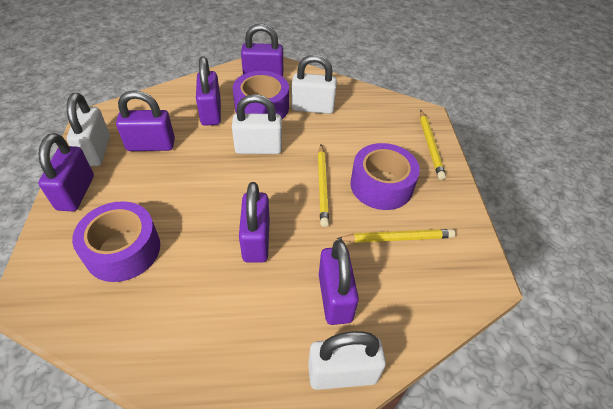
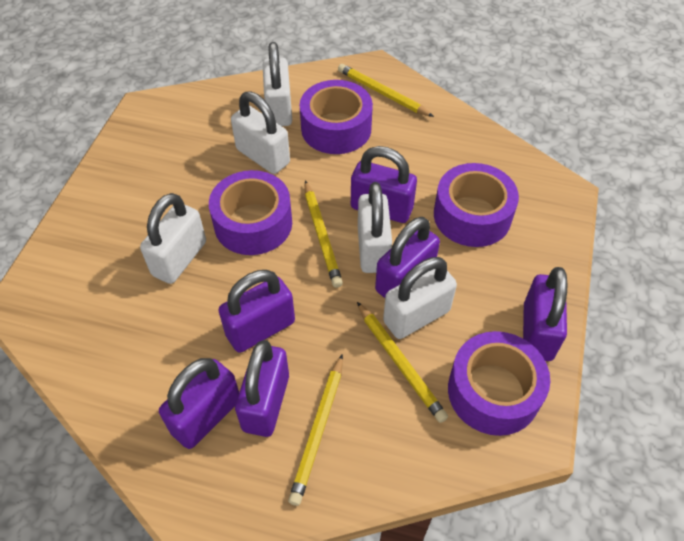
purple tape: 3 -> 4
white padlock: 4 -> 5
yellow pencil: 3 -> 4

